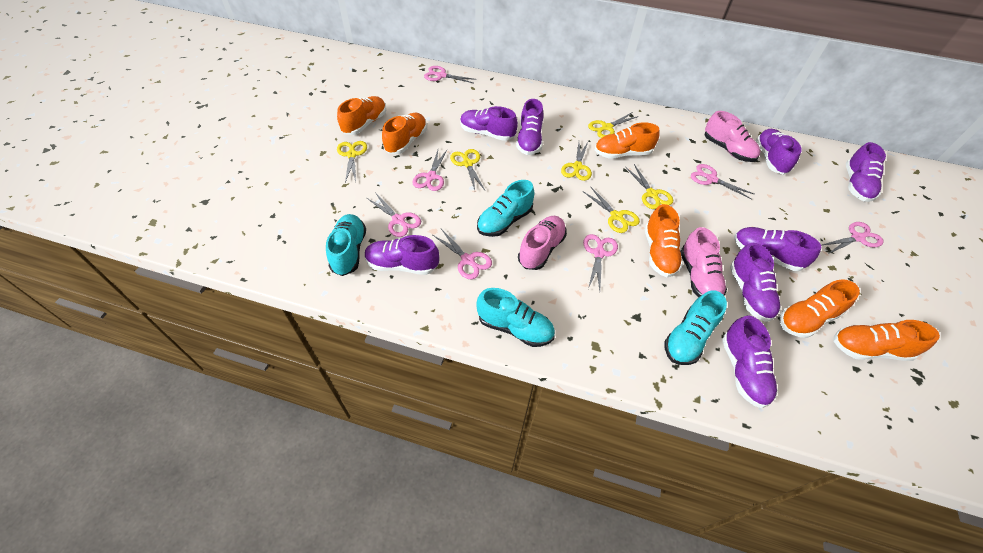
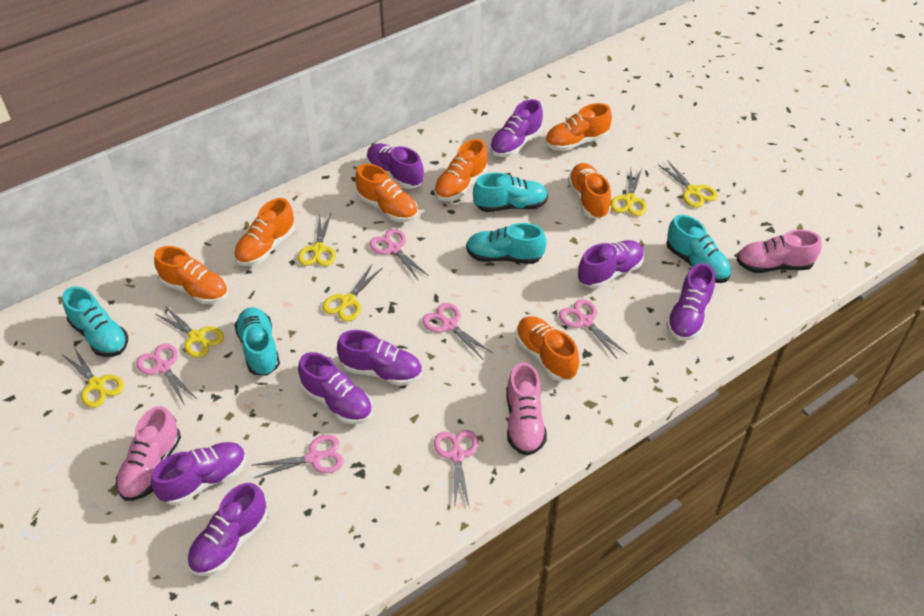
orange shoe: 6 -> 7
pink scissors: 7 -> 6
turquoise shoe: 4 -> 5

